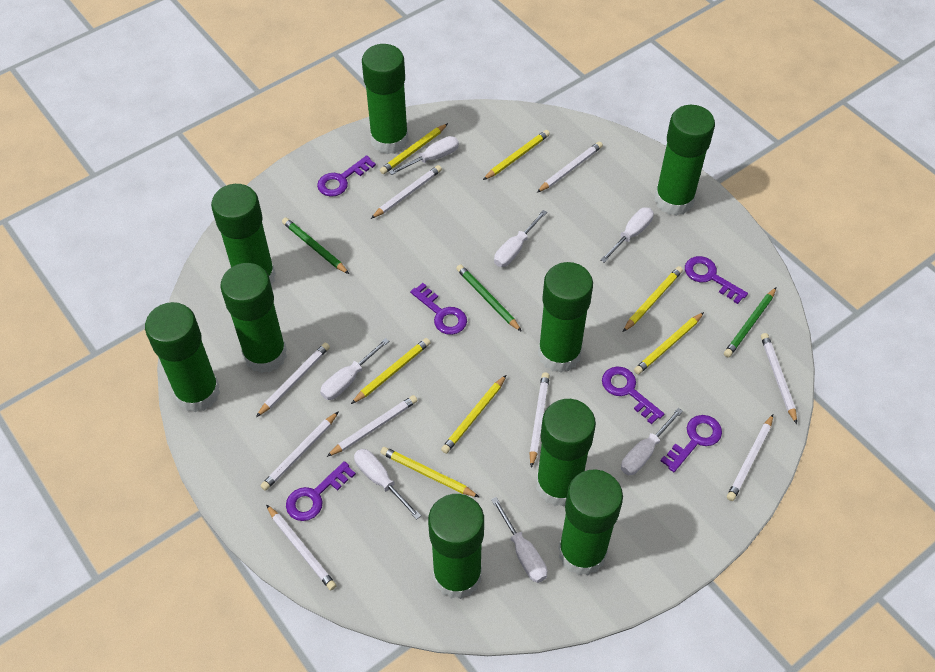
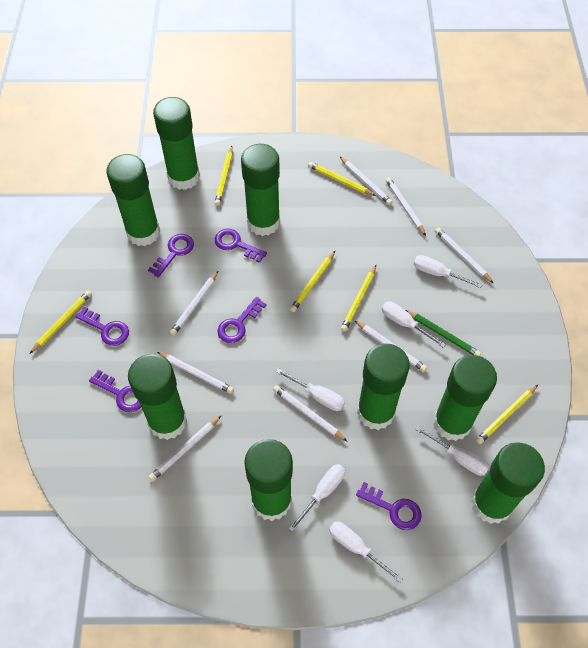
green glue stick: 9 -> 8
green pencil: 3 -> 1
white pencil: 9 -> 8
white screwdriver: 7 -> 6
yellow pencil: 7 -> 6

